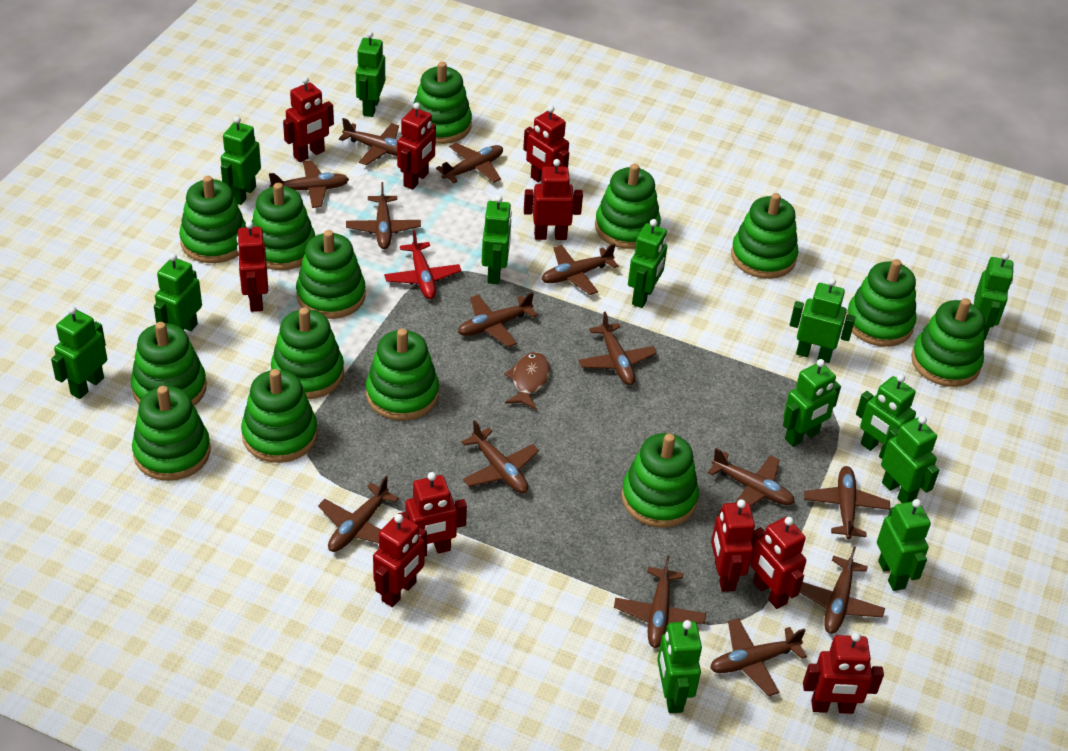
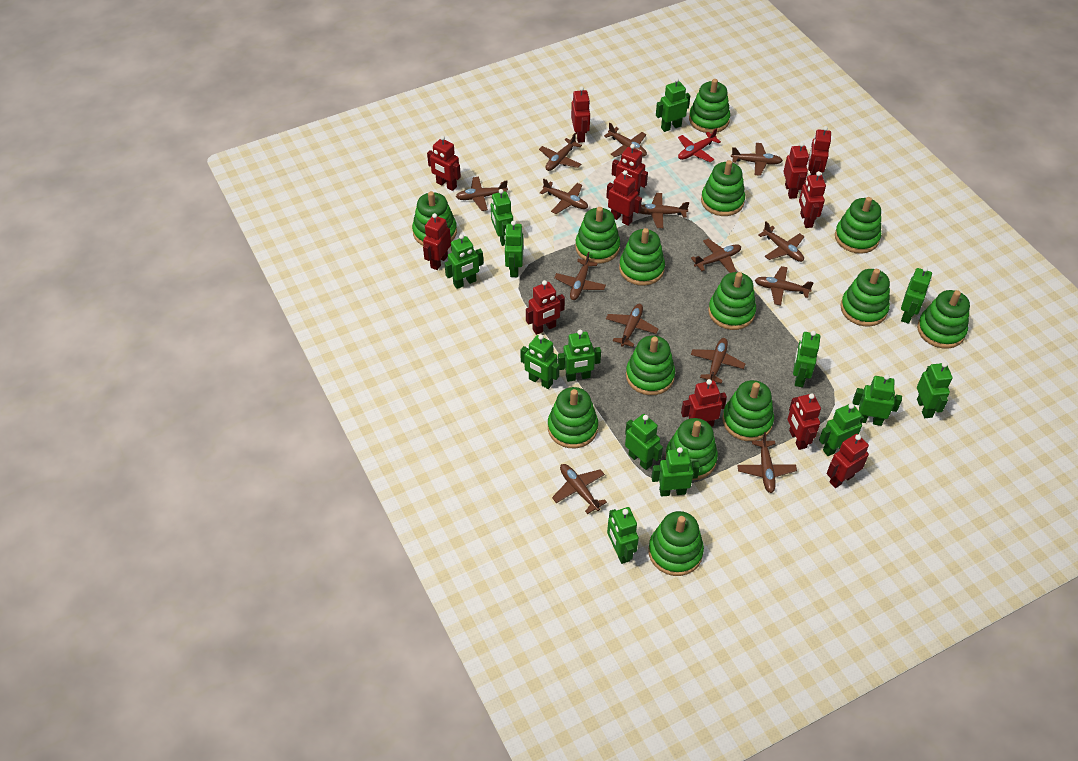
brown fish: 1 -> 0
green robot: 13 -> 14
red robot: 10 -> 12

